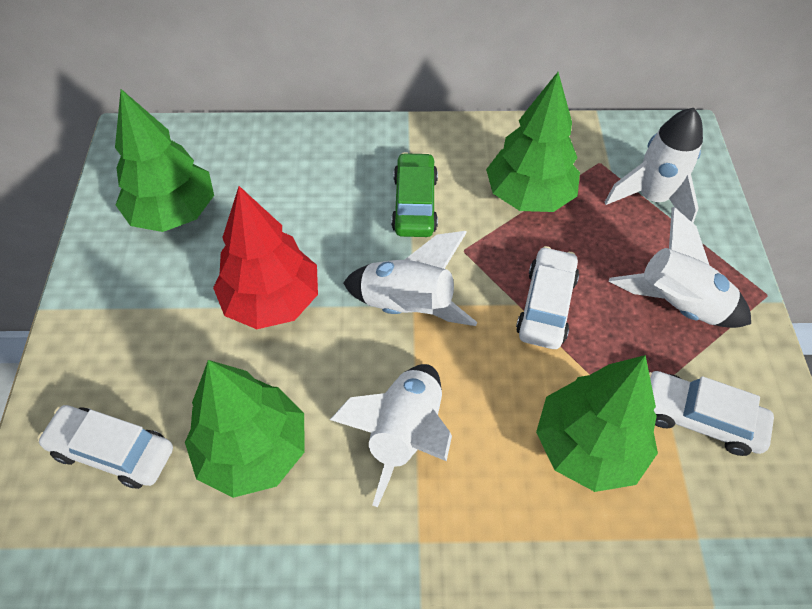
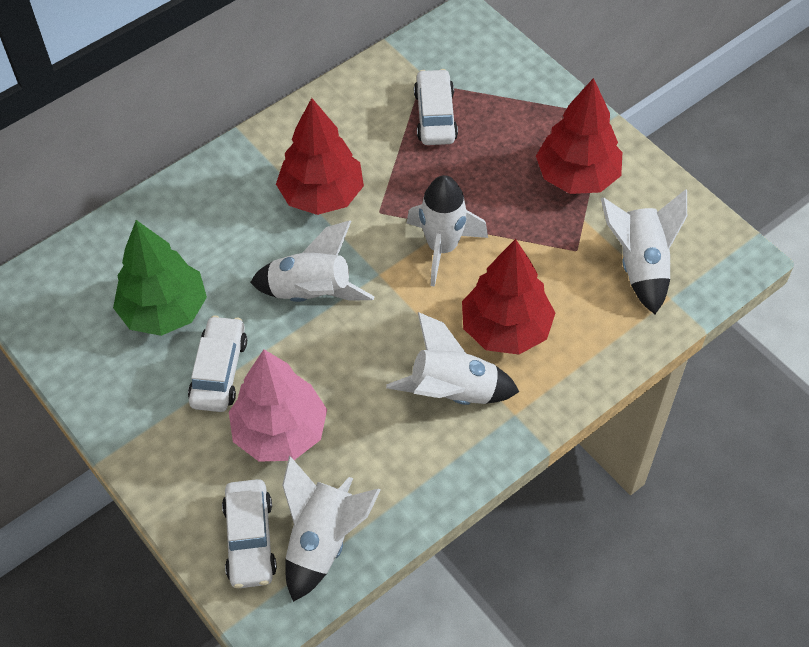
green car: 1 -> 0
green tree: 4 -> 1
pink tree: 0 -> 1
red tree: 1 -> 3
white rocket: 4 -> 5

